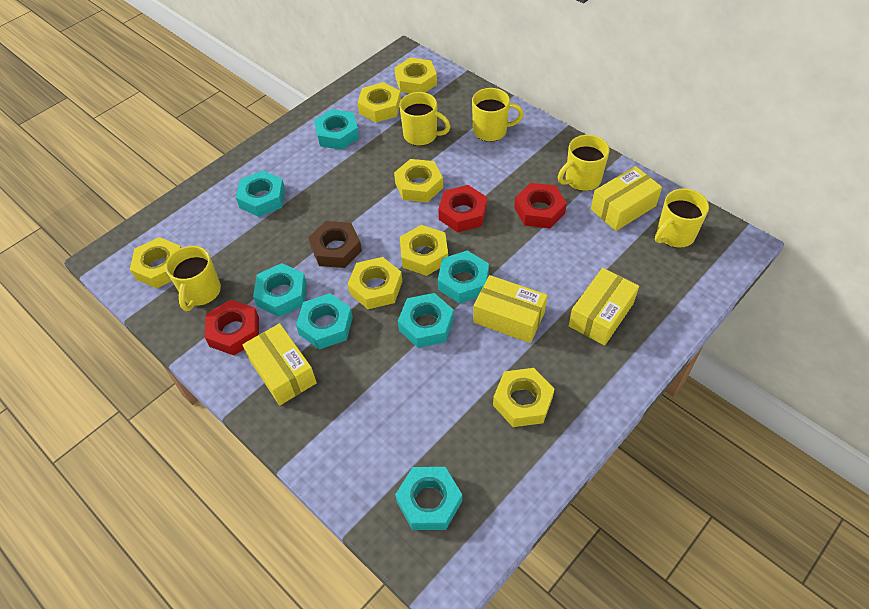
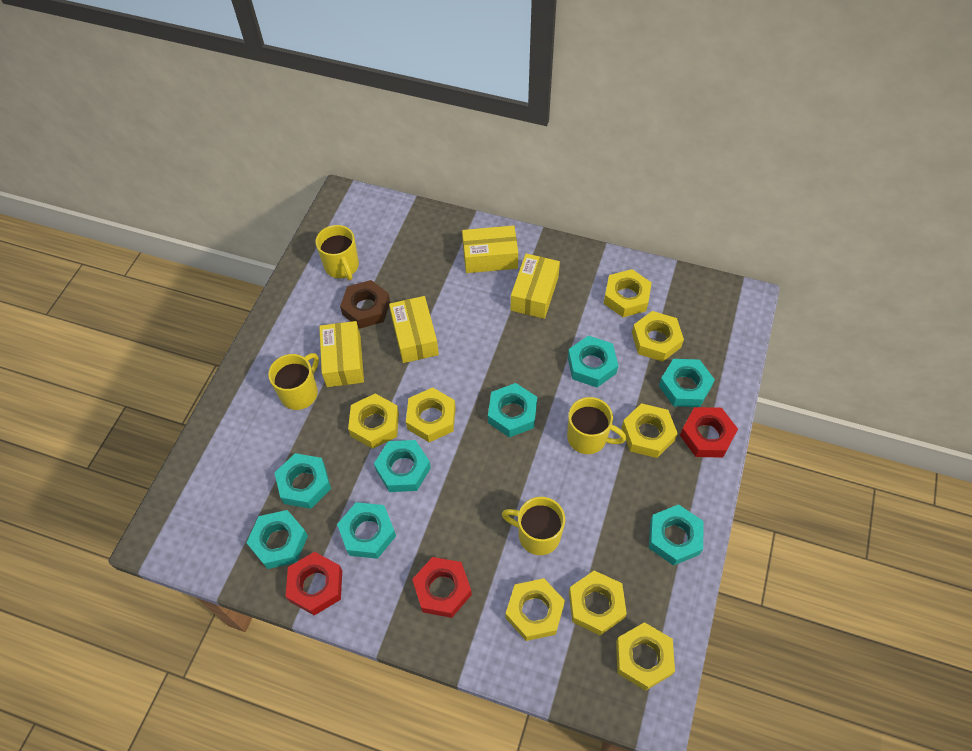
turquoise nut: 7 -> 8
yellow mug: 5 -> 4
yellow nut: 7 -> 8

